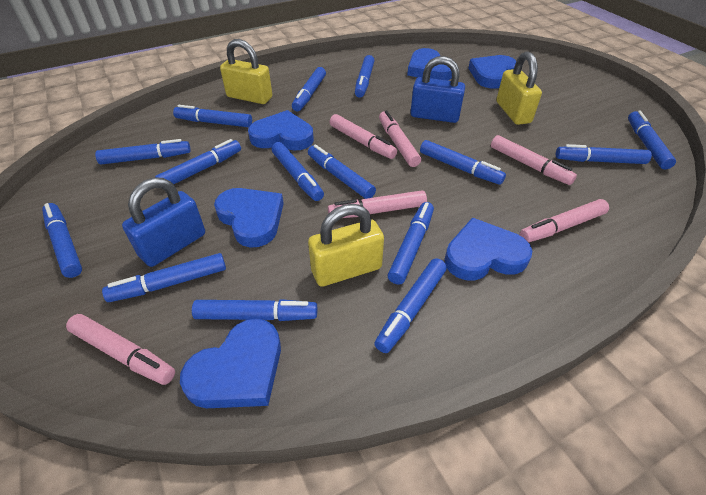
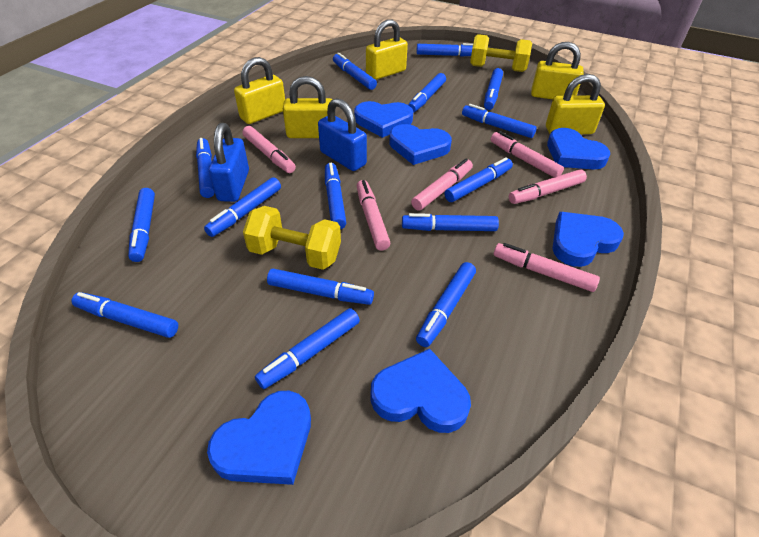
yellow dumbbell: 0 -> 2
yellow padlock: 3 -> 5

